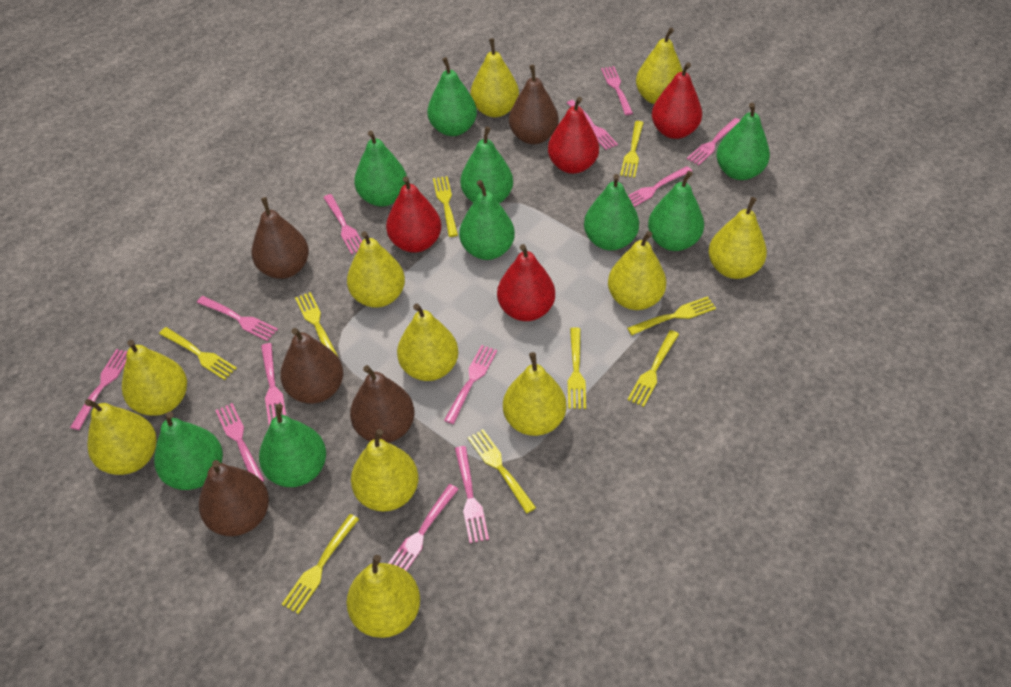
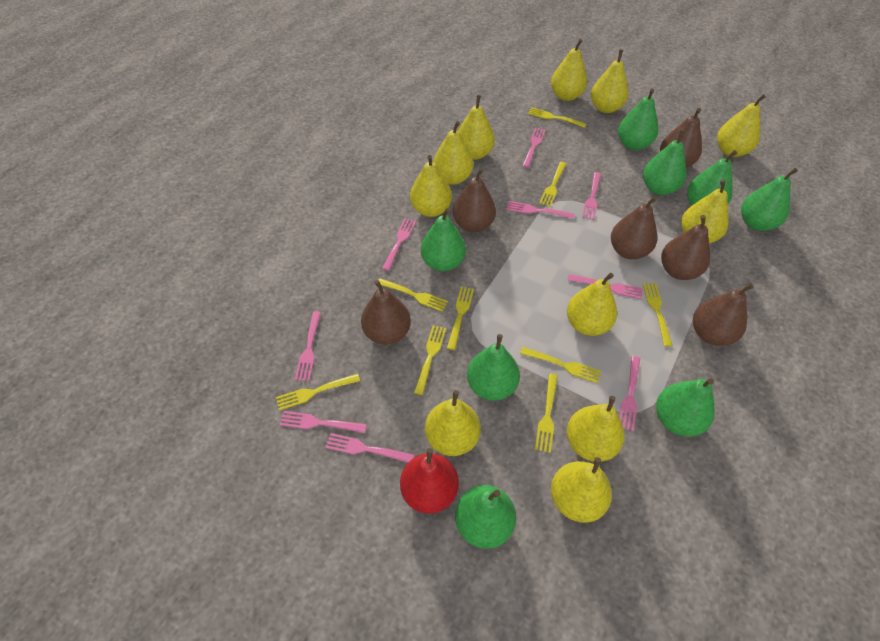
brown pear: 5 -> 6
green pear: 9 -> 8
pink fork: 12 -> 9
red pear: 4 -> 1

